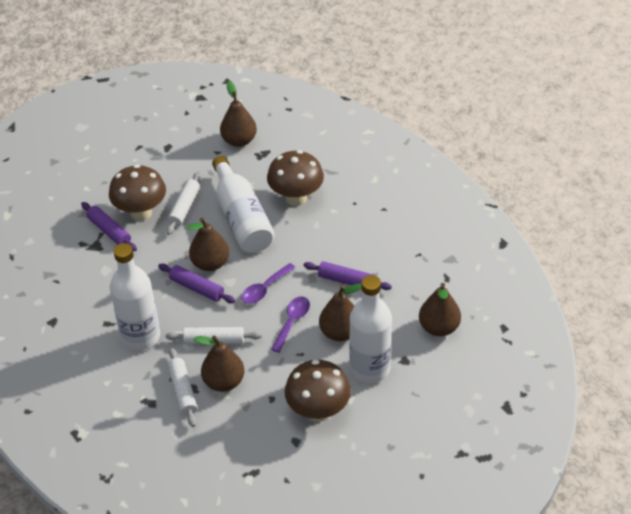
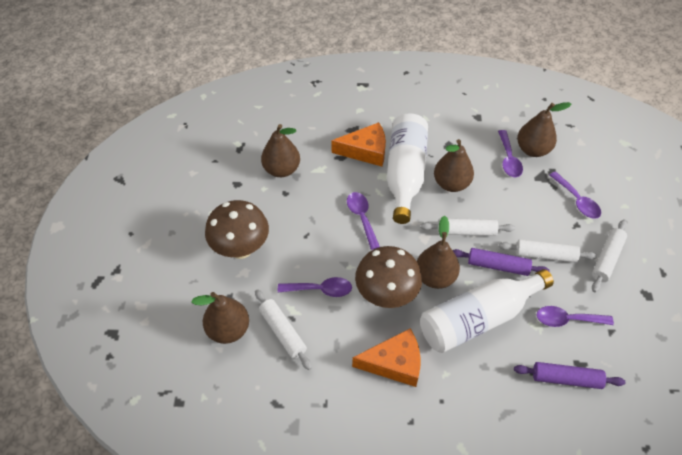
brown mushroom: 3 -> 2
orange cheese: 0 -> 2
purple rolling pin: 3 -> 2
purple spoon: 2 -> 5
white bottle: 3 -> 2
white rolling pin: 3 -> 4

